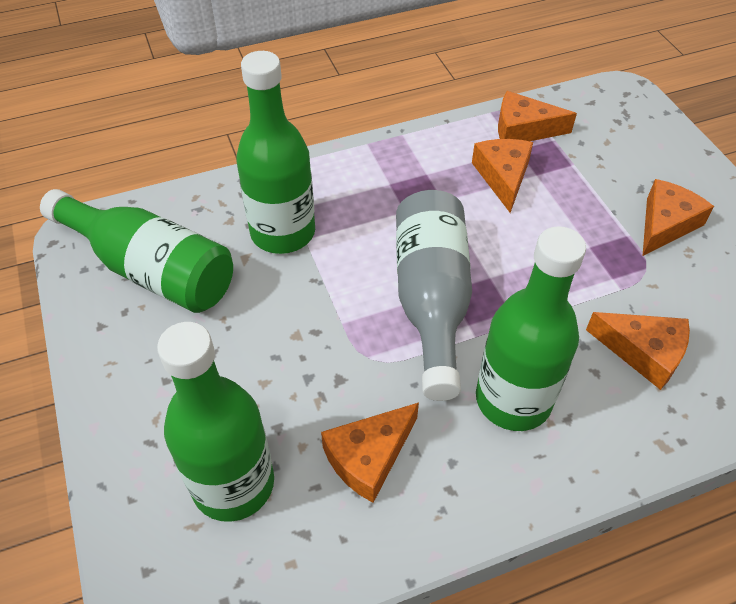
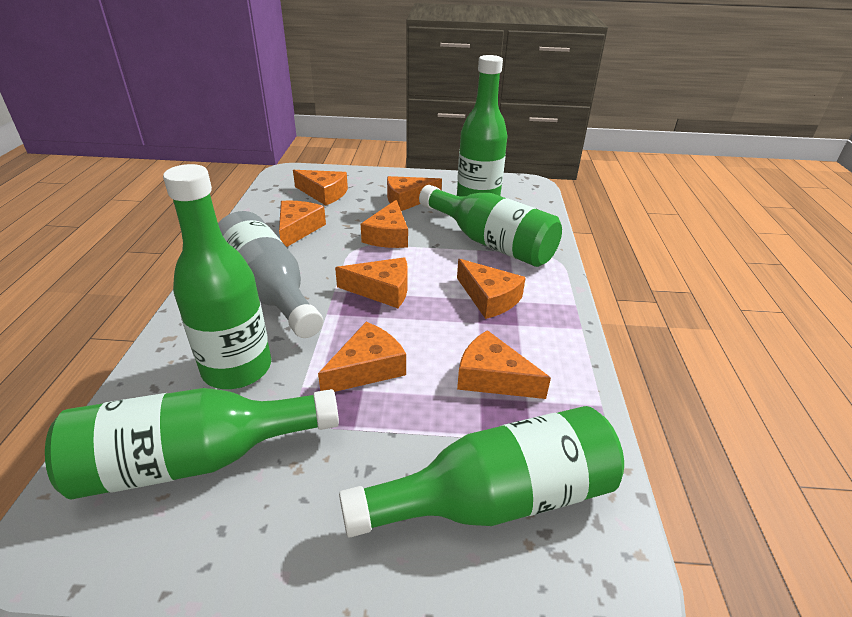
green bottle: 4 -> 5
orange cheese: 5 -> 8

